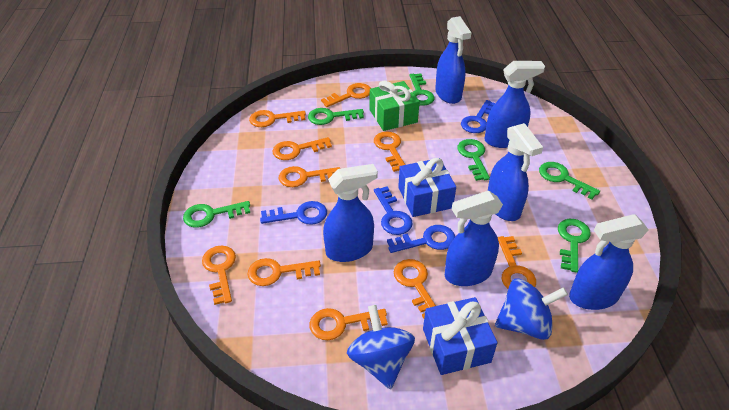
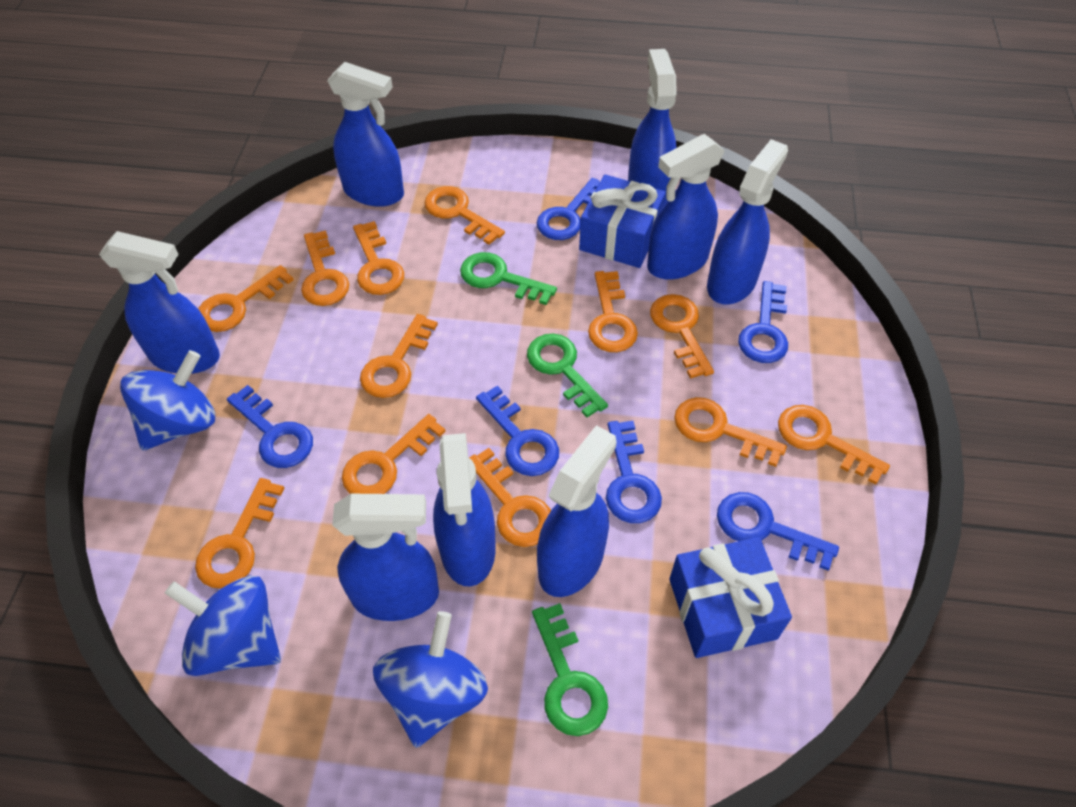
blue key: 4 -> 6
blue spinning top: 2 -> 3
blue spray bottle: 6 -> 8
green gift: 1 -> 0
green key: 6 -> 3
orange key: 10 -> 12

